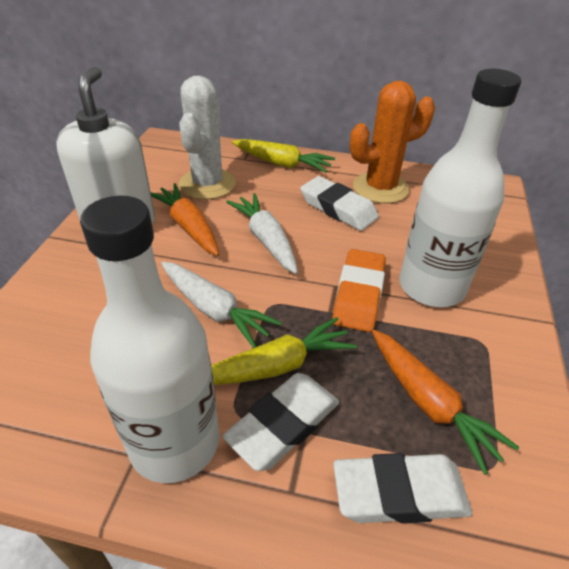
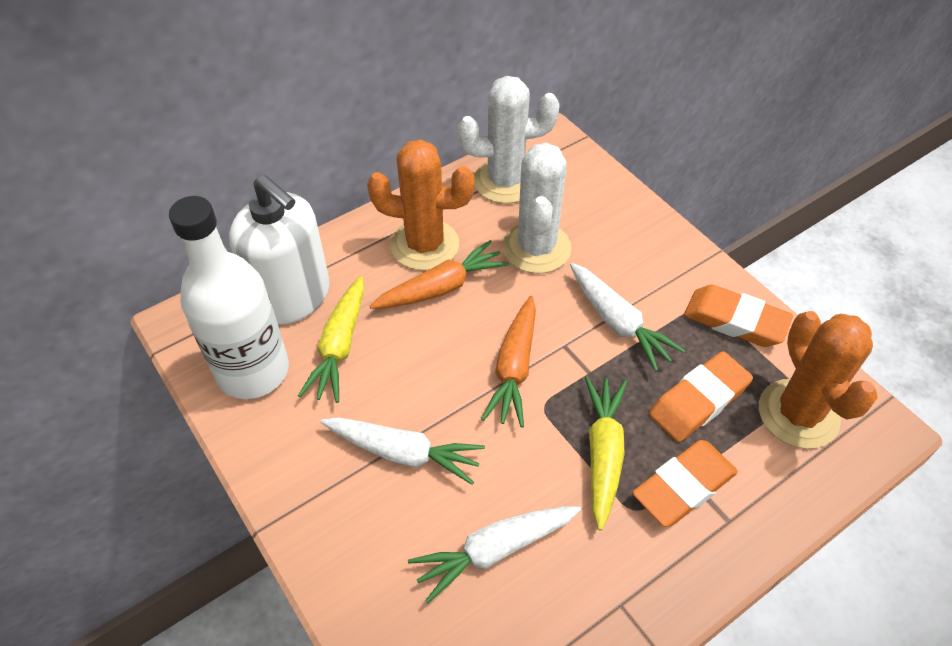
orange cactus: 1 -> 2
orange eraser: 1 -> 3
white bottle: 2 -> 1
white cactus: 1 -> 2
white carrot: 2 -> 3
white eraser: 3 -> 0

